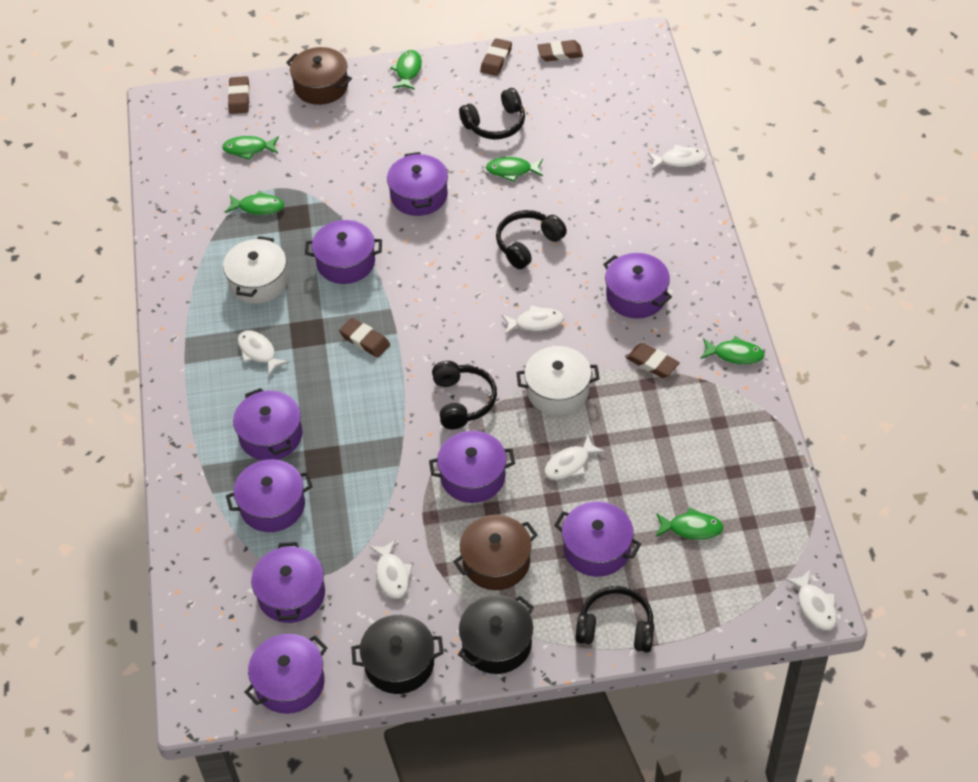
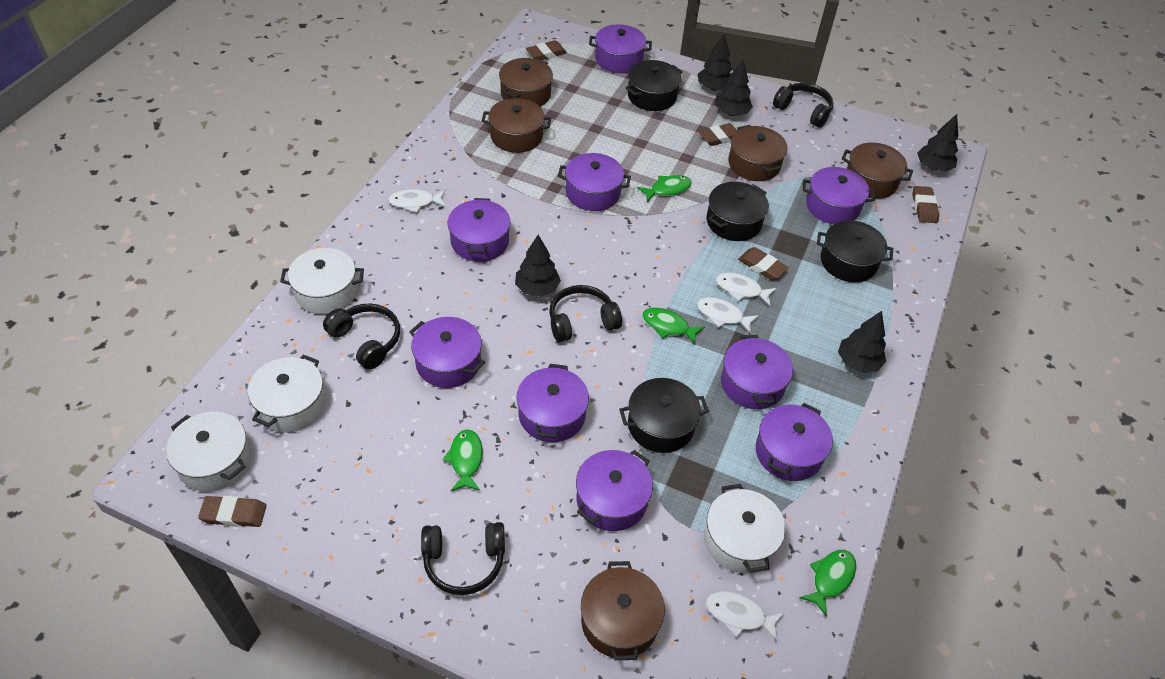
black pot: 2 -> 4
black tree: 0 -> 5
brown pot: 2 -> 5
green fish: 6 -> 4
white fish: 6 -> 4
white pot: 2 -> 4

